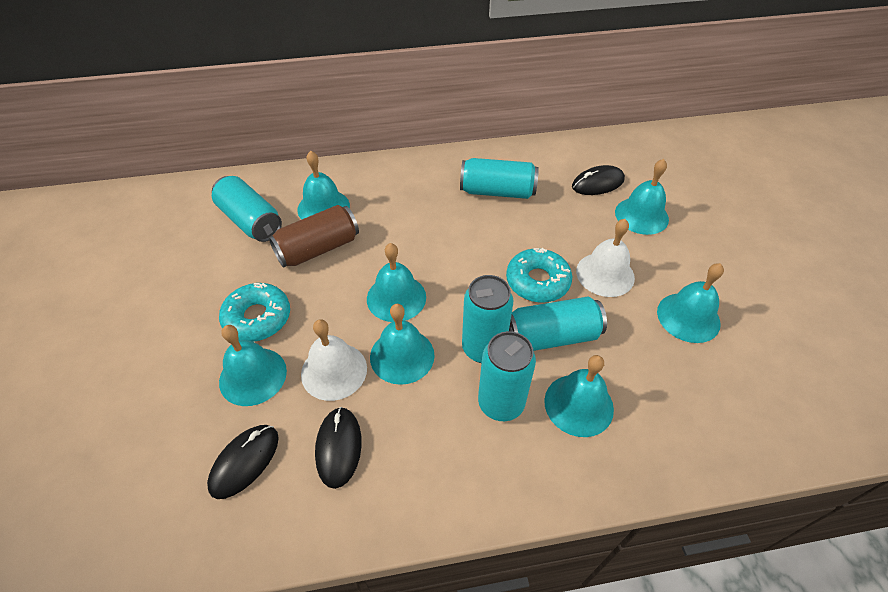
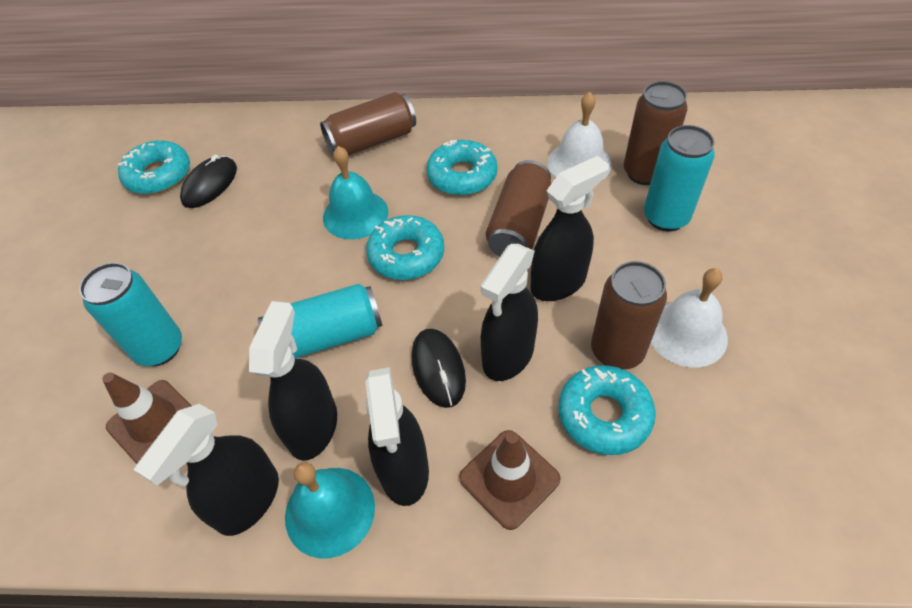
black mouse: 3 -> 2
black spray bottle: 0 -> 5
brown can: 1 -> 4
brown traffic cone: 0 -> 2
turquoise bell: 7 -> 2
turquoise can: 5 -> 3
turquoise donut: 2 -> 4

